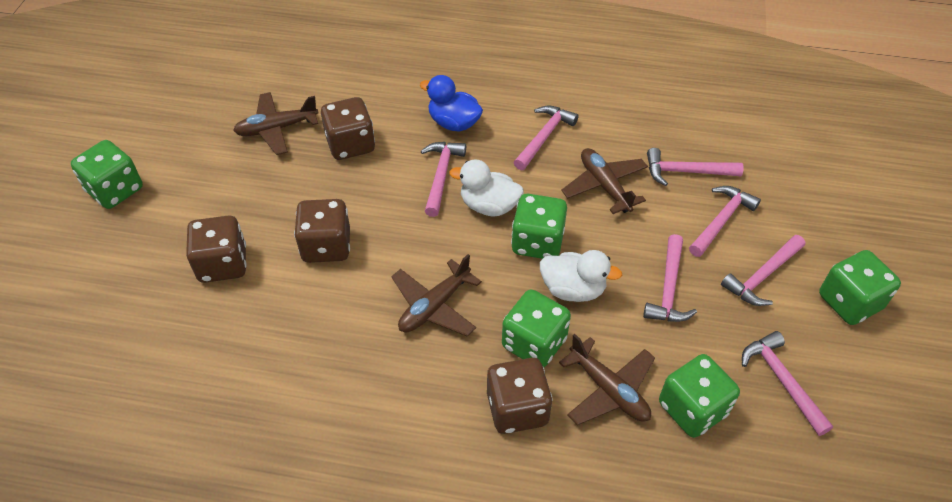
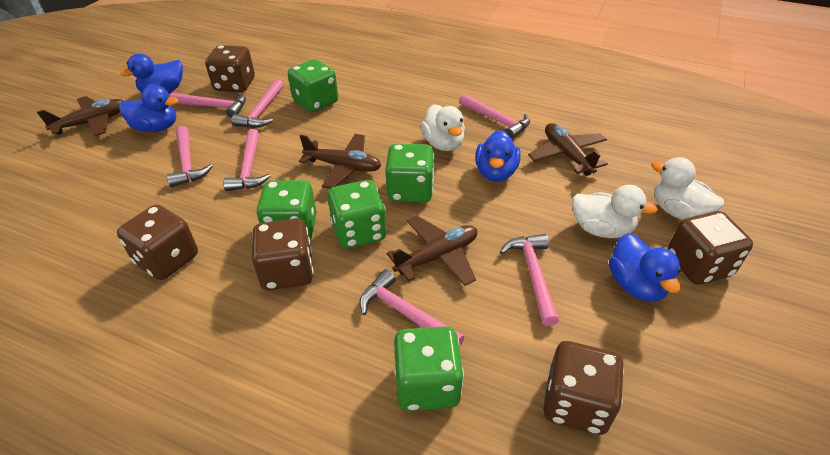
blue duck: 1 -> 4
brown dice: 4 -> 5
white duck: 2 -> 3

